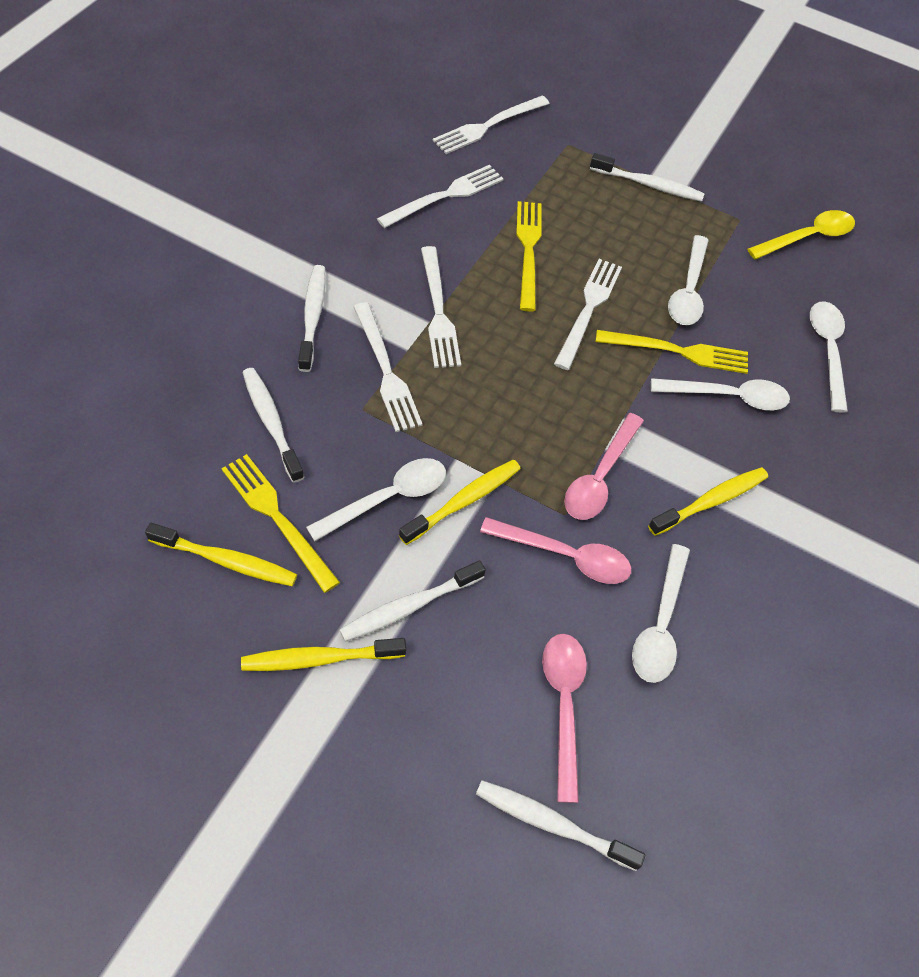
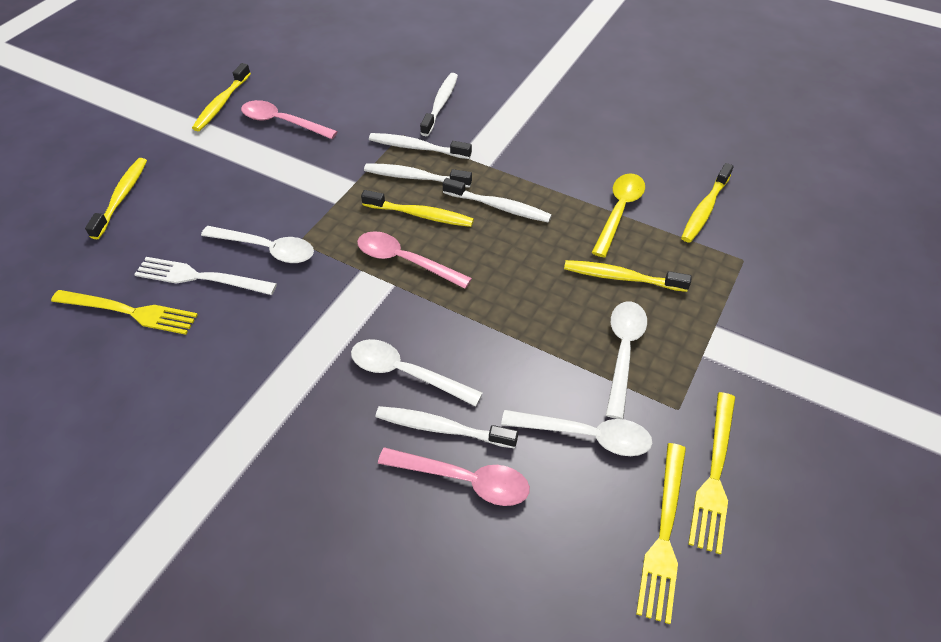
white fork: 5 -> 1
white spoon: 5 -> 4
yellow toothbrush: 4 -> 5

